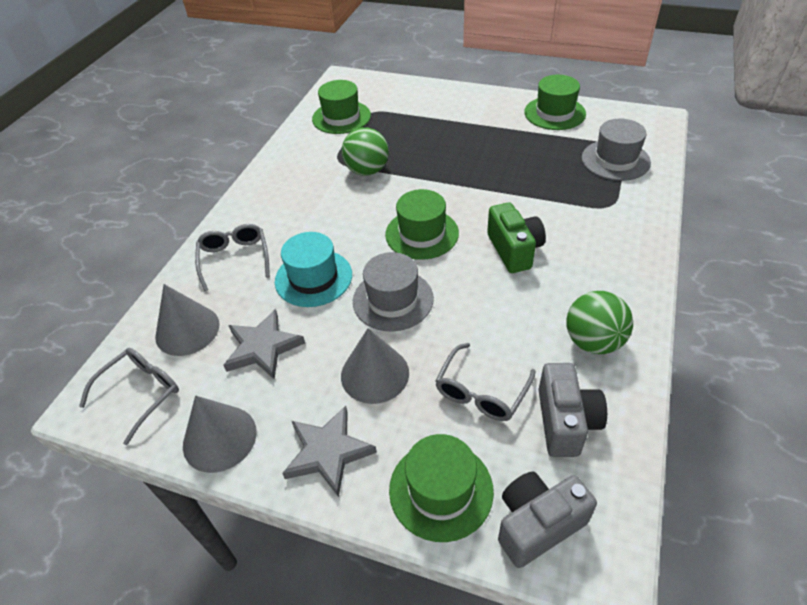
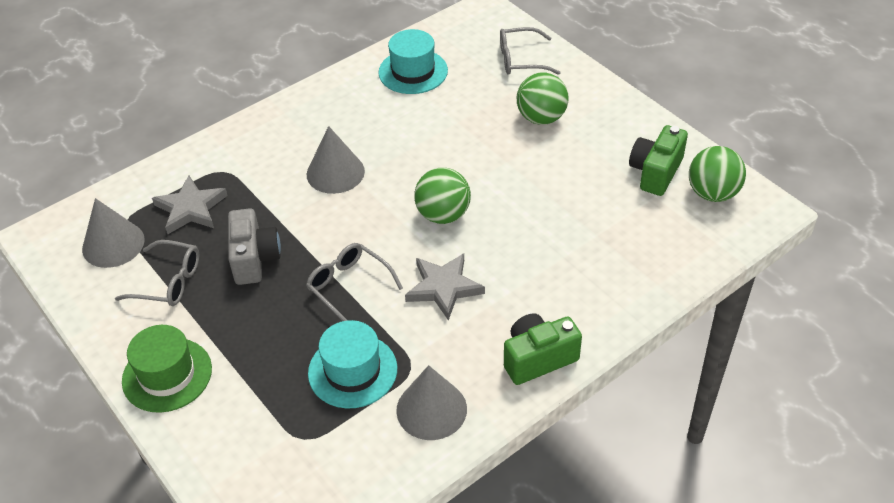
green ball: 2 -> 3
green camera: 1 -> 2
green hat: 4 -> 1
grey camera: 2 -> 1
grey hat: 2 -> 0
turquoise hat: 1 -> 2

